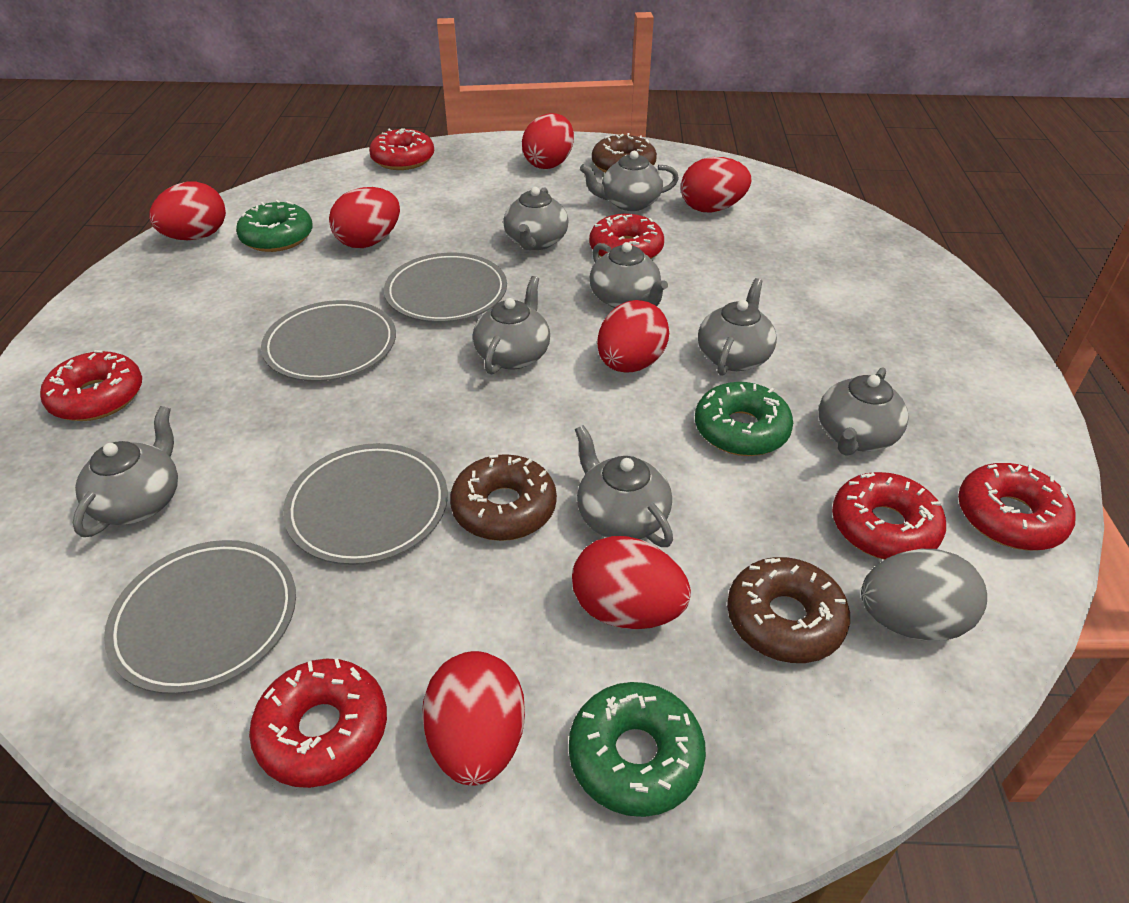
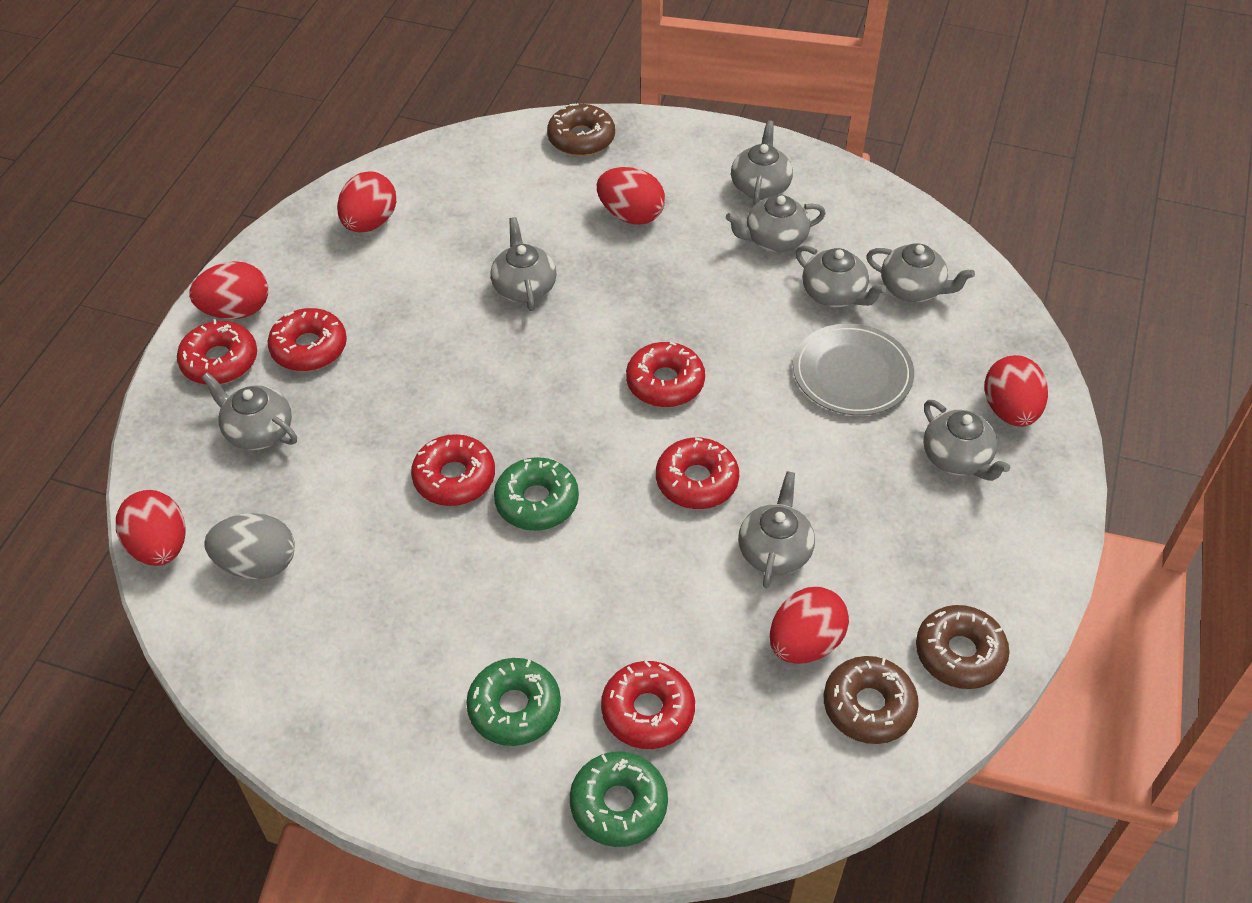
grey plate: 4 -> 1
red egg: 7 -> 6

